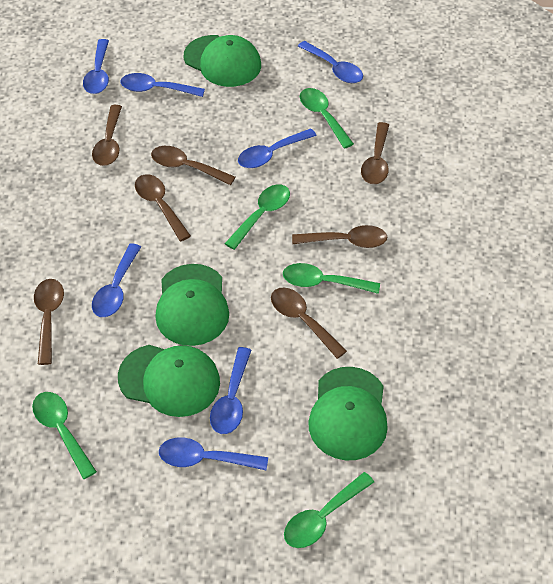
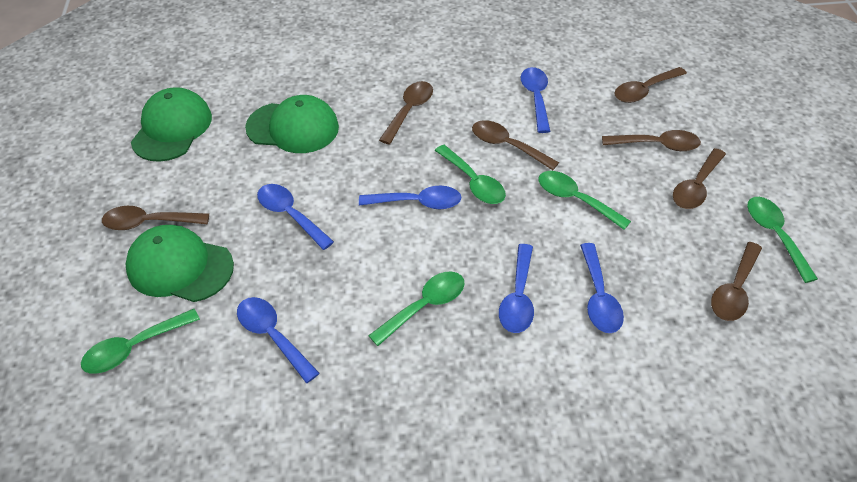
blue spoon: 7 -> 6
green cap: 4 -> 3

